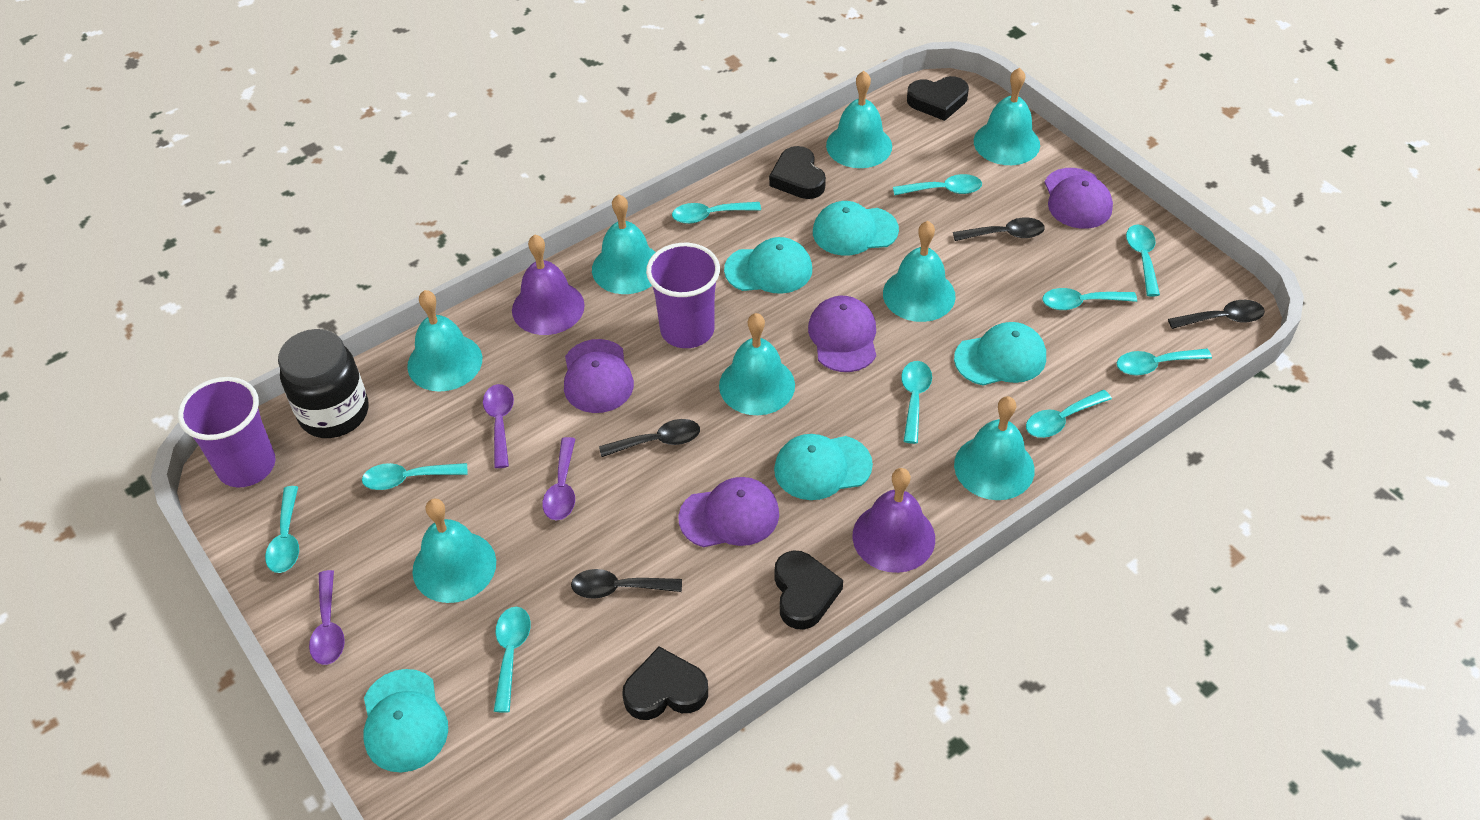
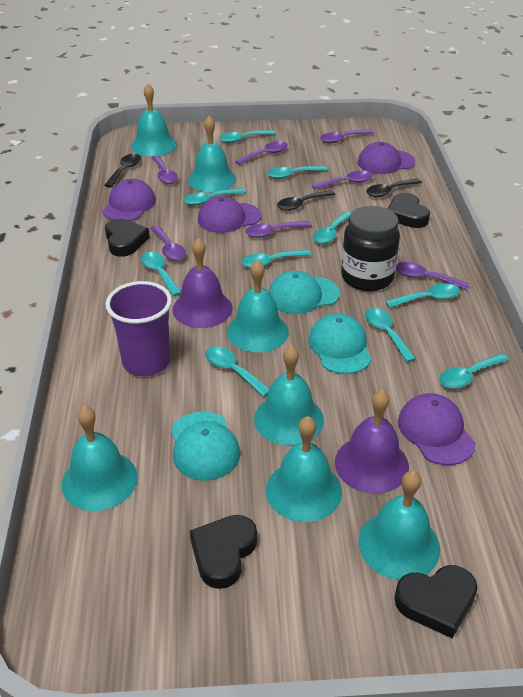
black spoon: 4 -> 3
purple cup: 2 -> 1
purple spoon: 3 -> 7
turquoise bell: 8 -> 7
turquoise cap: 5 -> 3

